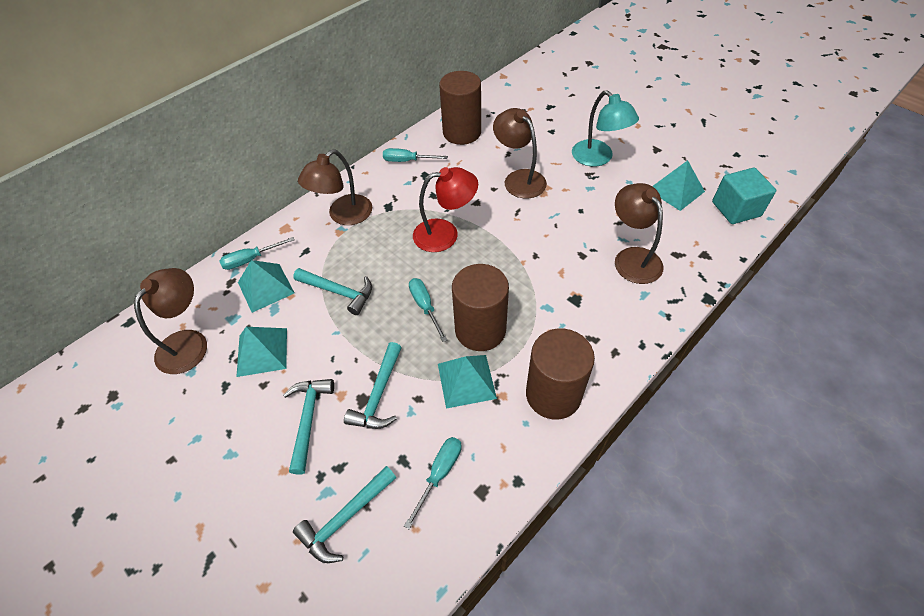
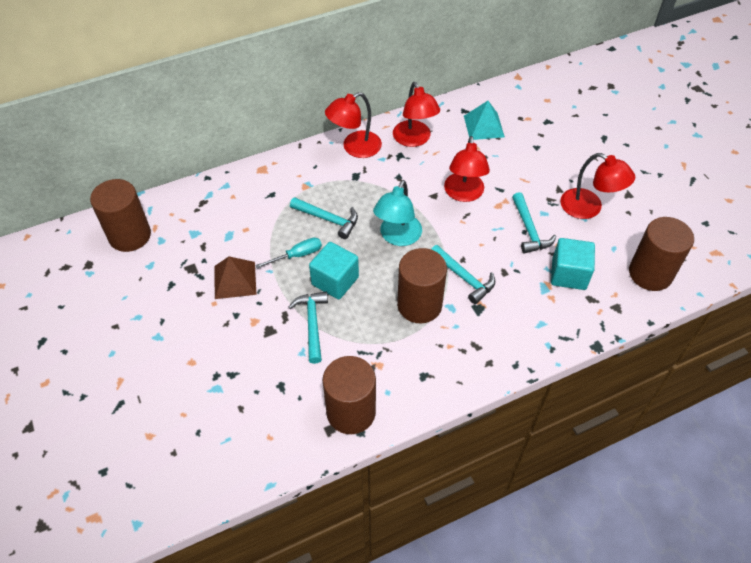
brown cylinder: 3 -> 4
brown lamp: 4 -> 0
brown pyramid: 0 -> 1
red lamp: 1 -> 4
turquoise cube: 1 -> 2
turquoise pyramid: 4 -> 1
turquoise screwdriver: 4 -> 1

